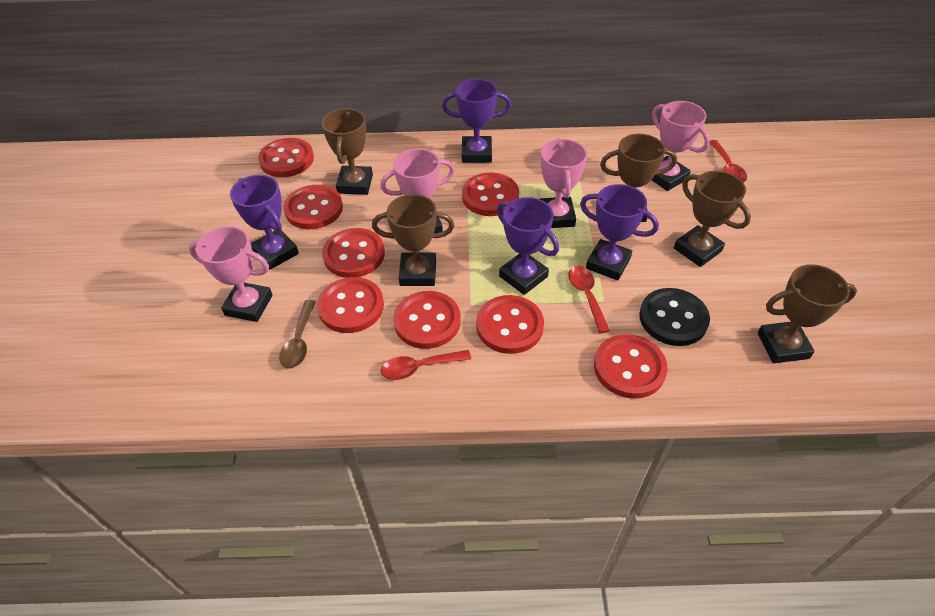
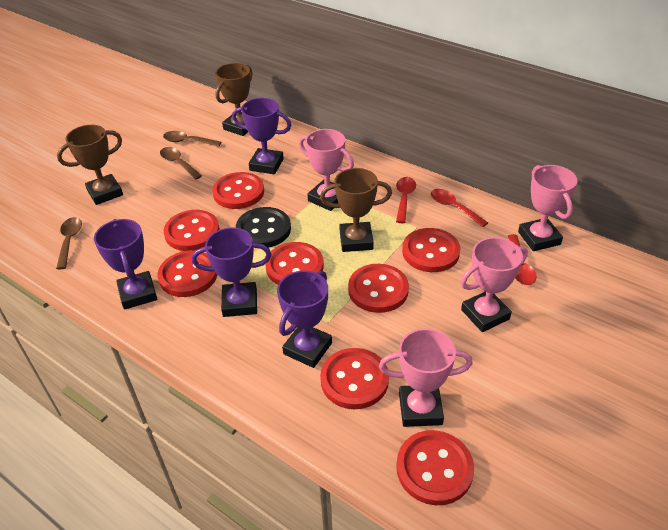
brown spoon: 1 -> 3
brown trophy: 5 -> 3

